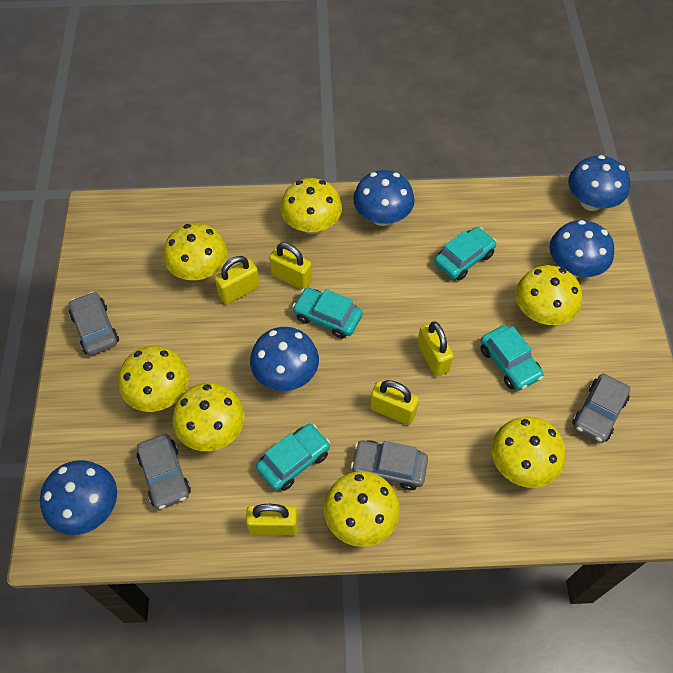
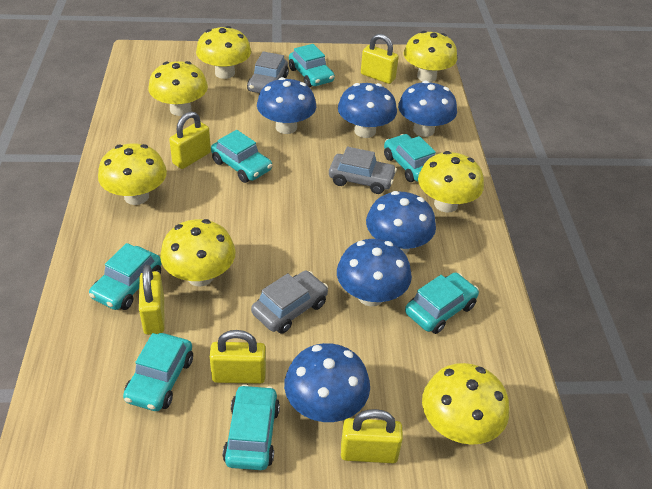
blue mushroom: 5 -> 6
grey car: 4 -> 3
turquoise car: 4 -> 7

